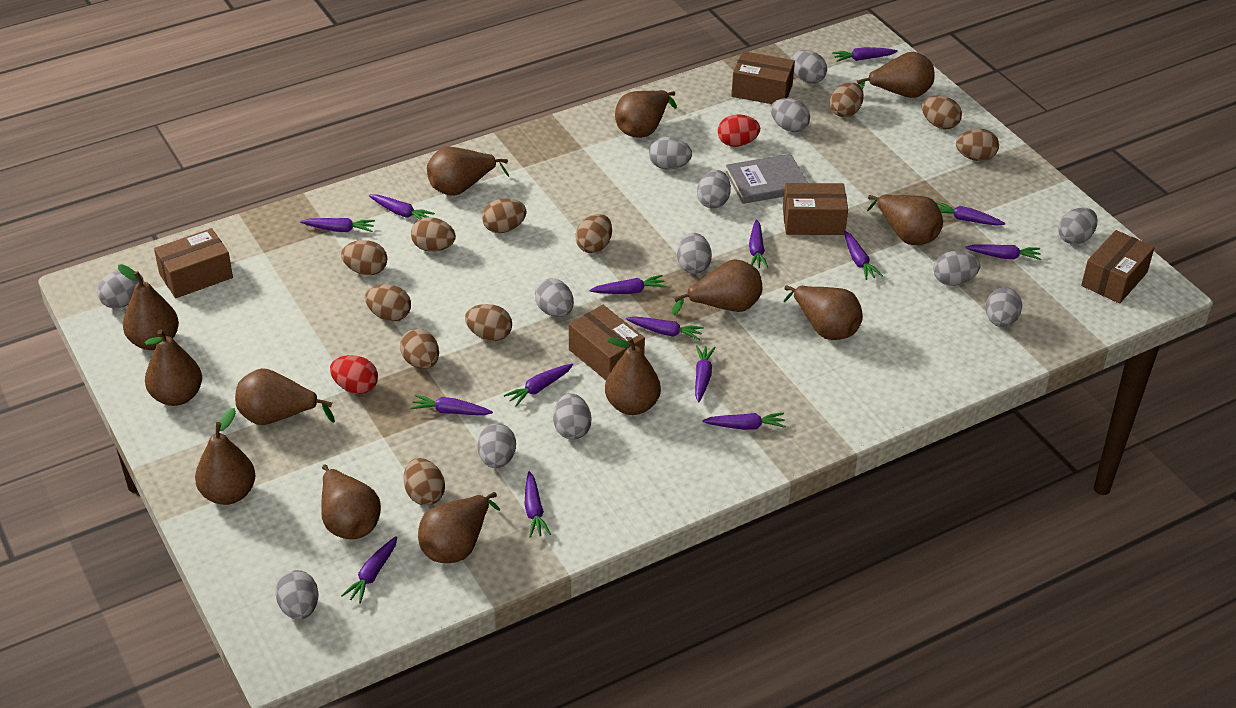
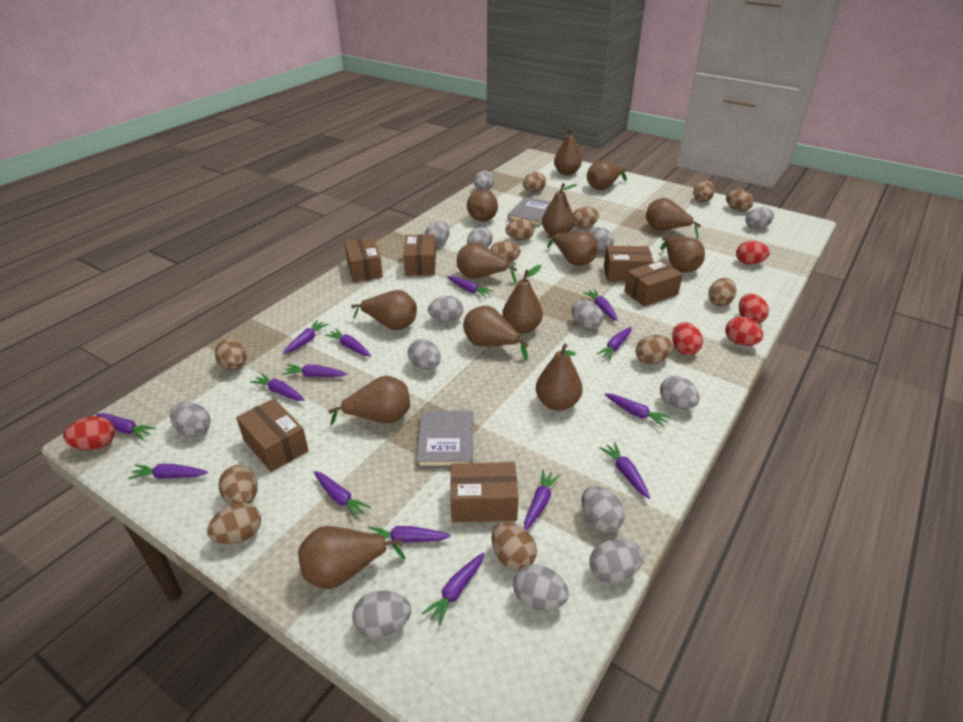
brown box: 5 -> 6
brown egg: 11 -> 12
brown pear: 13 -> 14
grey book: 1 -> 2
grey egg: 13 -> 14
red egg: 2 -> 5

